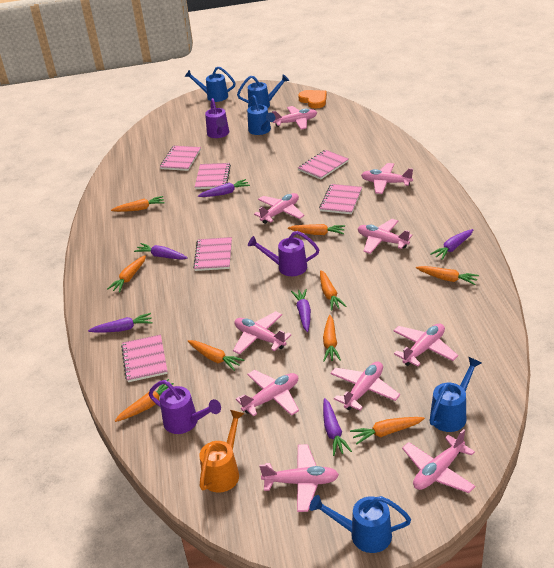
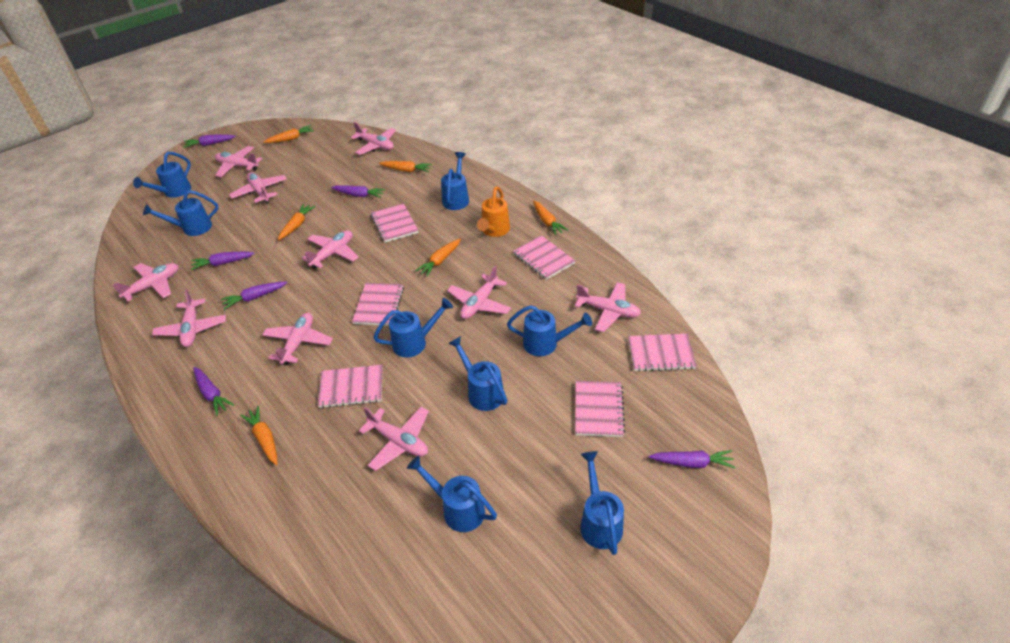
blue watering can: 5 -> 8
orange carrot: 9 -> 6
orange heart: 1 -> 0
purple watering can: 3 -> 0

